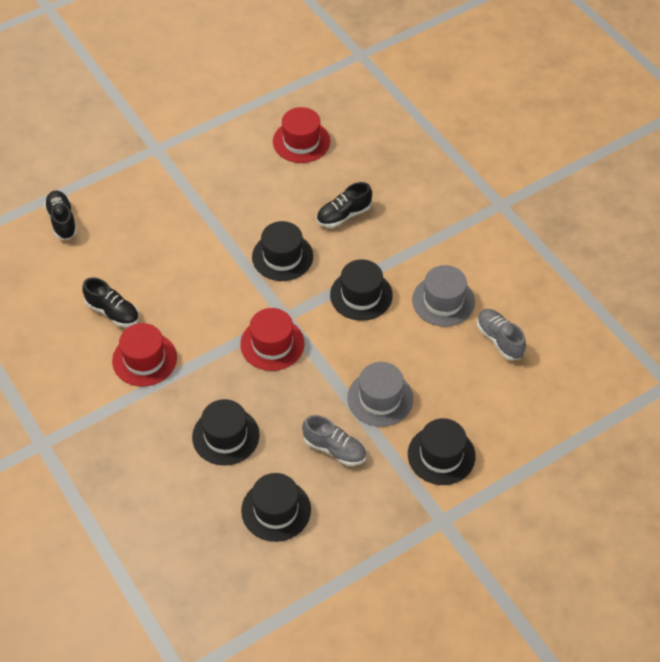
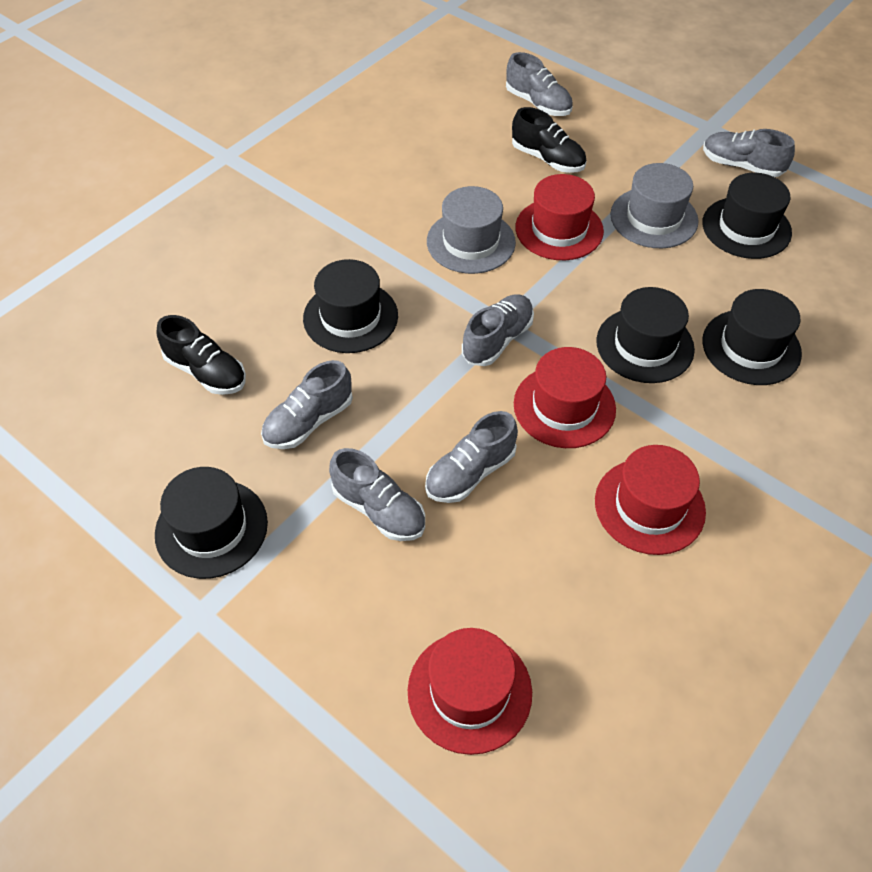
black shoe: 3 -> 2
grey shoe: 2 -> 6
red hat: 3 -> 4

